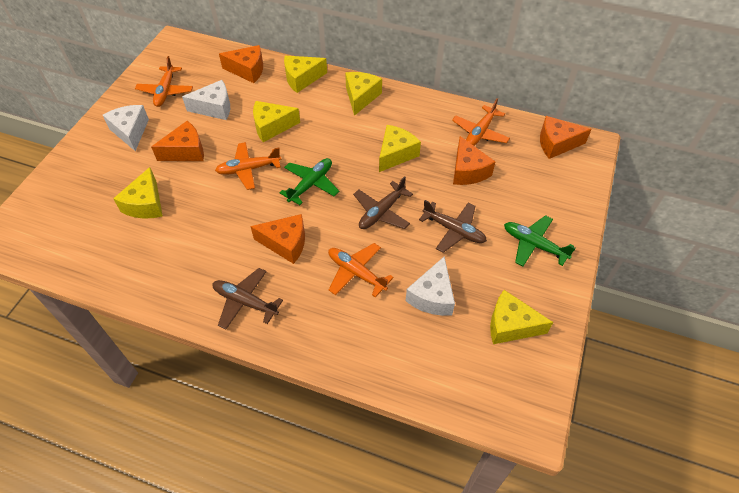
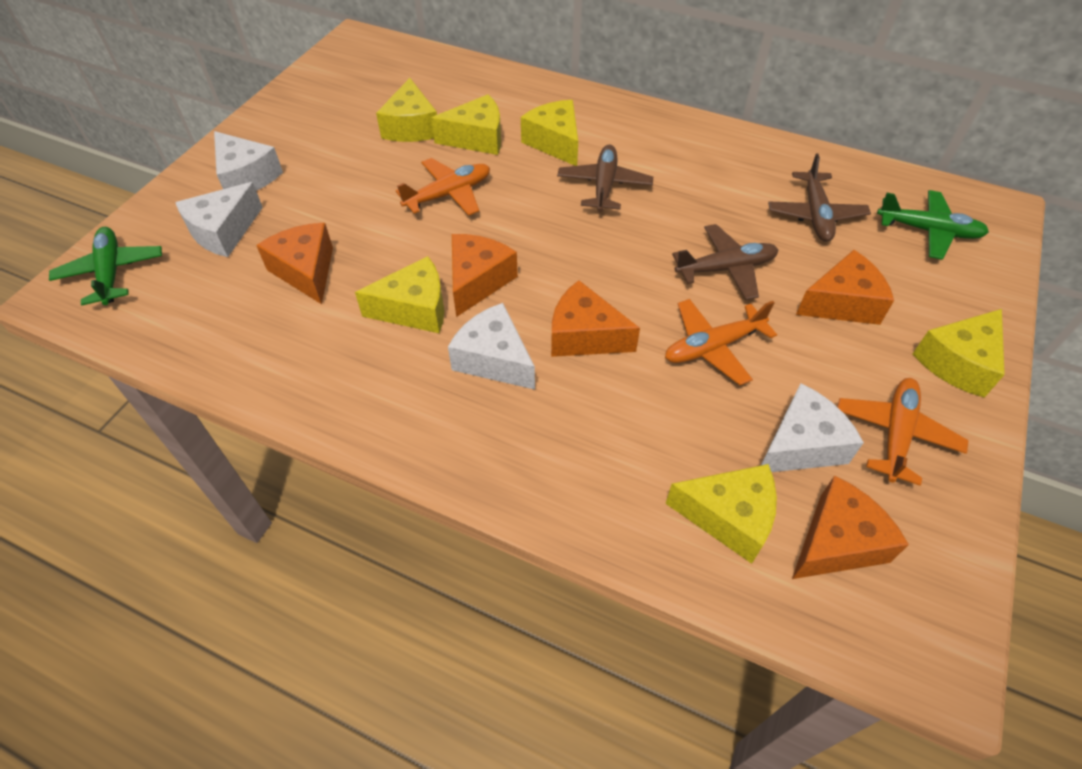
orange plane: 4 -> 3
white cheese: 3 -> 4

